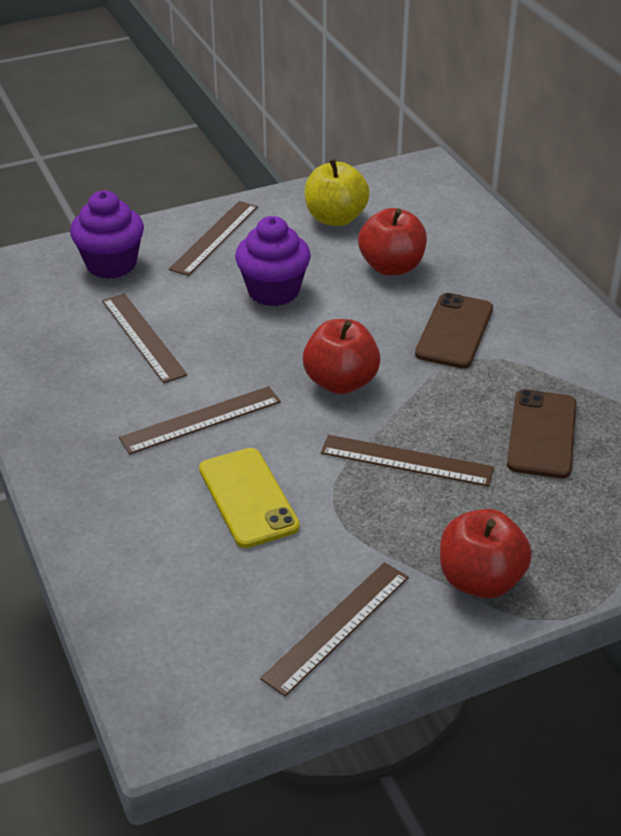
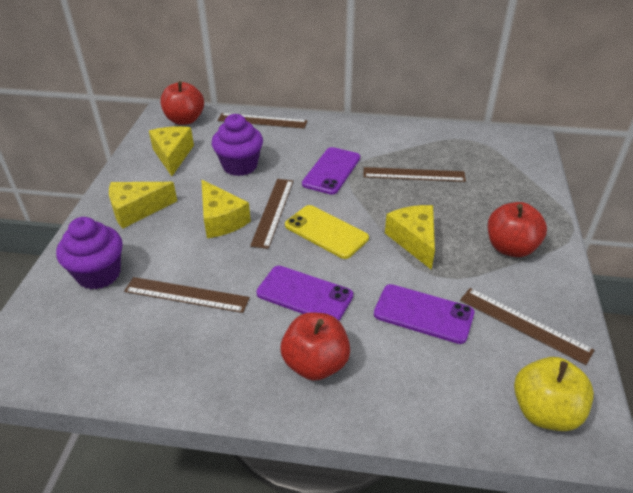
brown phone: 2 -> 0
purple phone: 0 -> 3
yellow cheese: 0 -> 4

